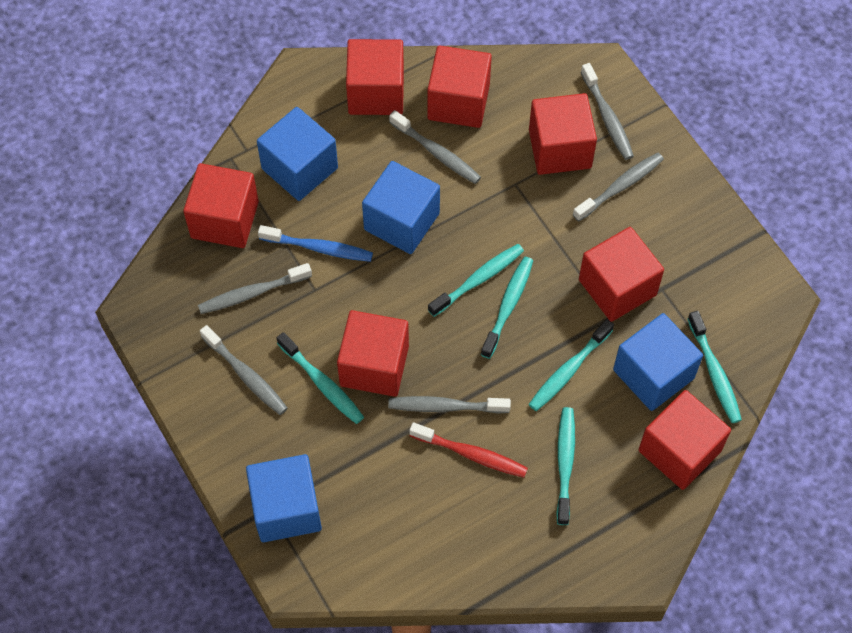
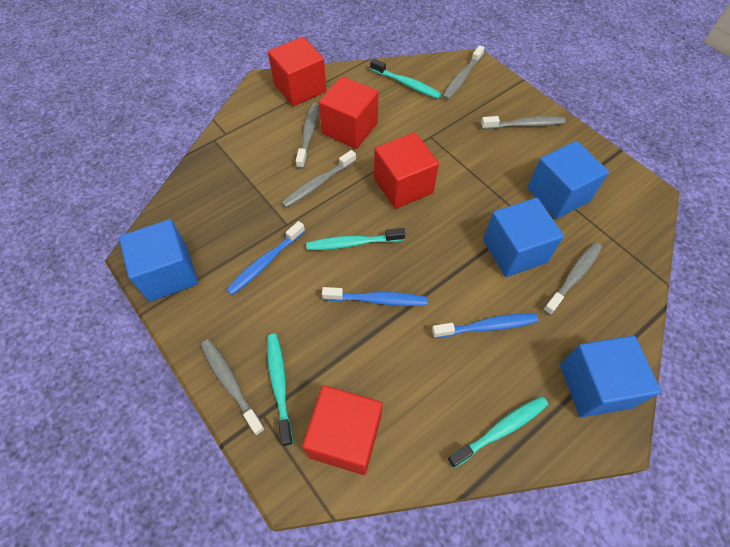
blue toothbrush: 1 -> 3
red cube: 7 -> 4
red toothbrush: 1 -> 0
turquoise toothbrush: 6 -> 4

